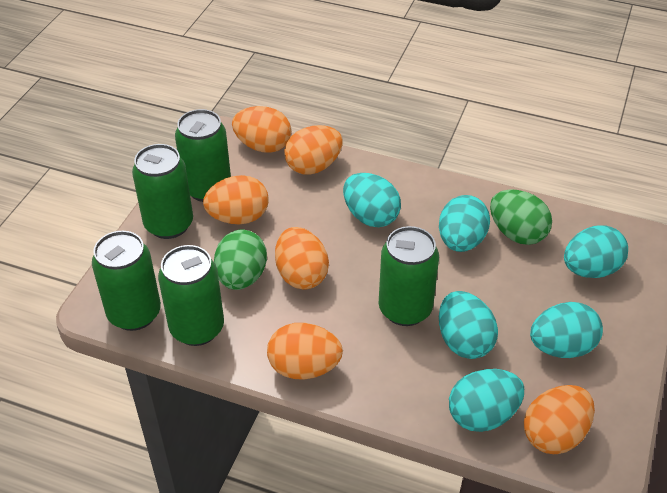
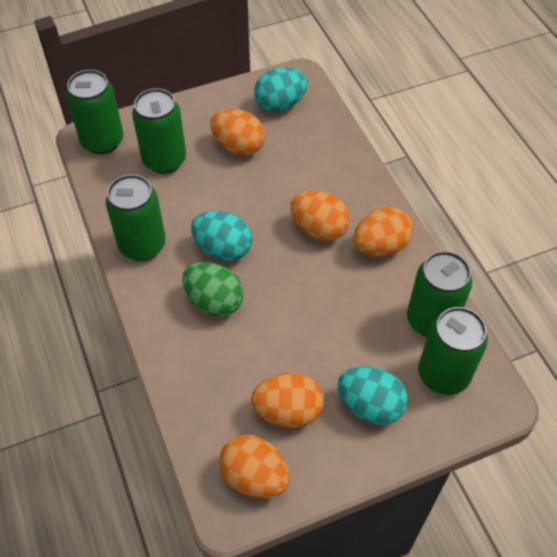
green egg: 2 -> 1
orange egg: 6 -> 5
turquoise egg: 6 -> 3

